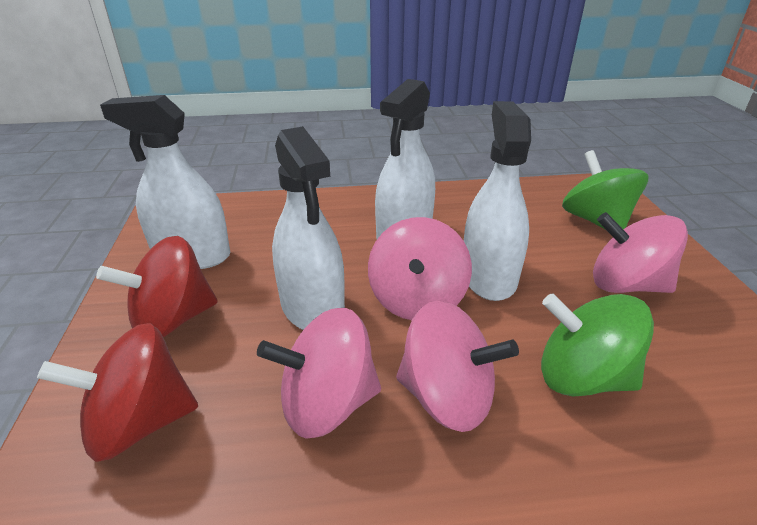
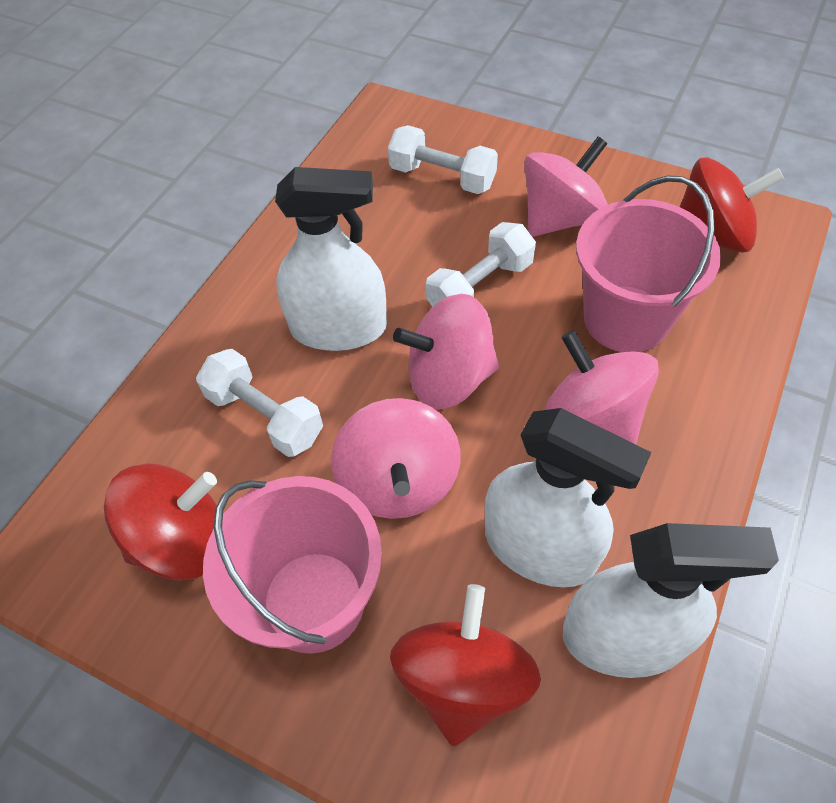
green spinning top: 2 -> 0
pink bucket: 0 -> 2
red spinning top: 2 -> 3
white dumbbell: 0 -> 3
white spray bottle: 4 -> 3

